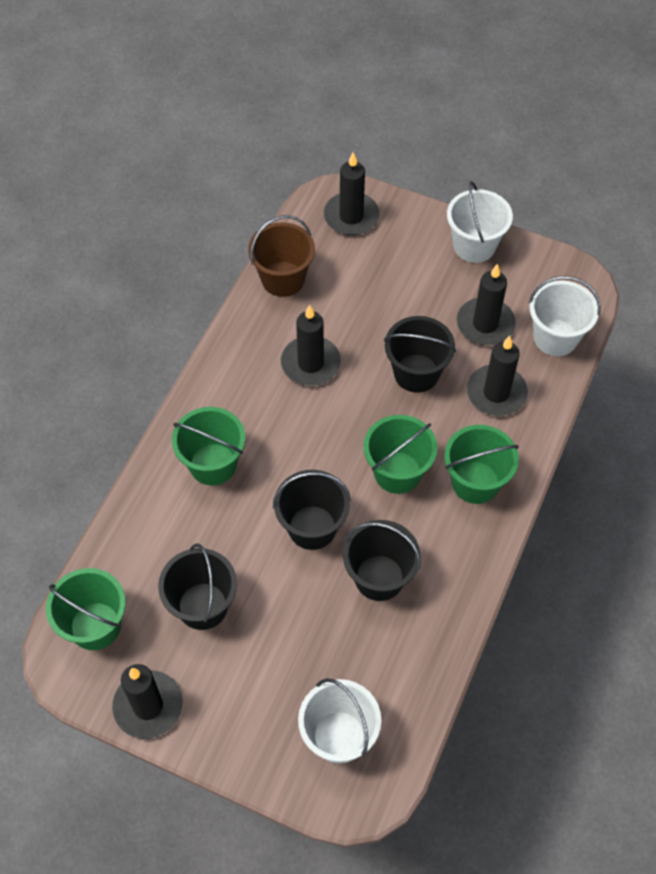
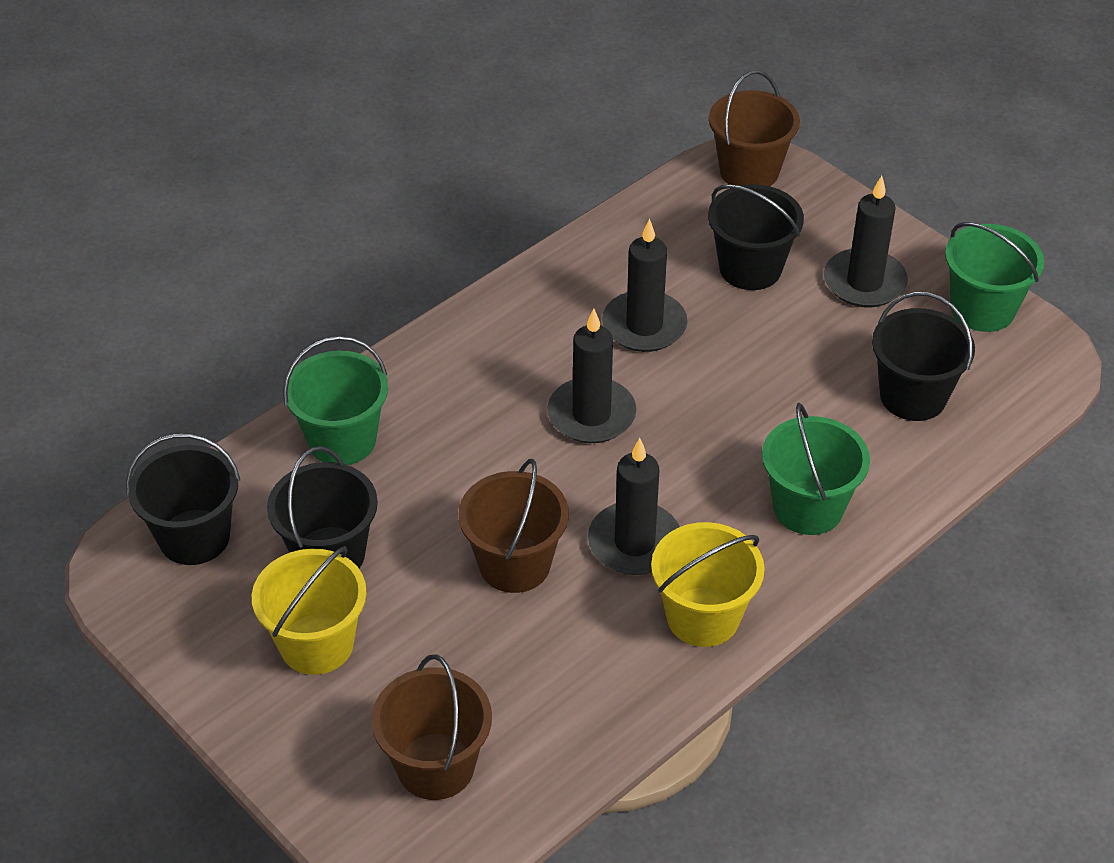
black candle: 5 -> 4
brown bucket: 1 -> 3
green bucket: 4 -> 3
white bucket: 3 -> 0
yellow bucket: 0 -> 2

